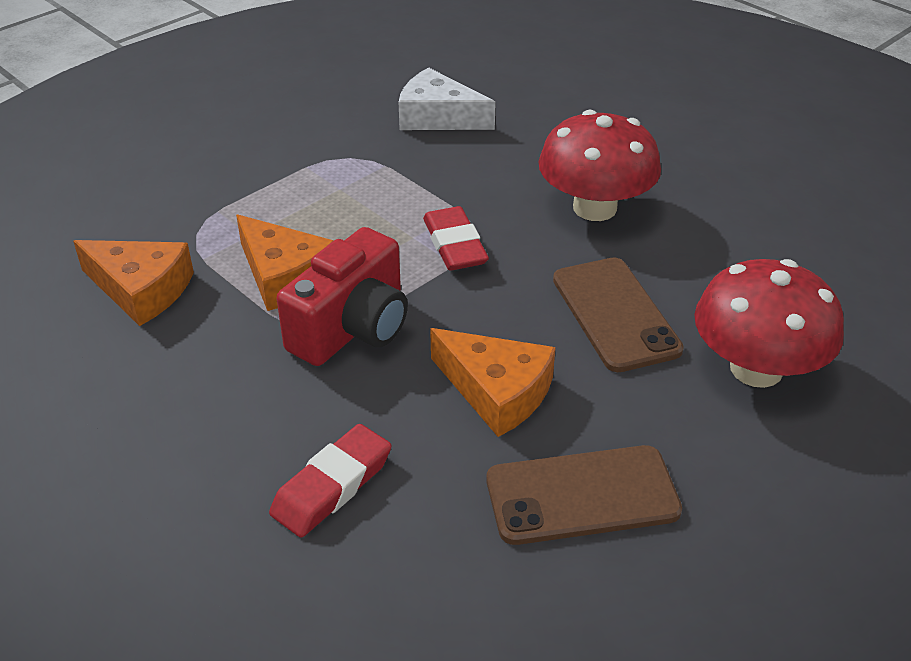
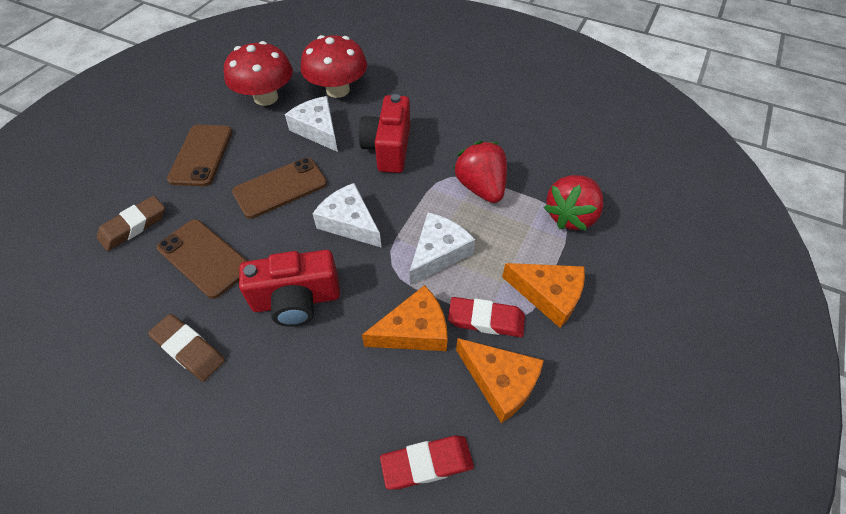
brown eraser: 0 -> 2
brown phone: 2 -> 3
red camera: 1 -> 2
red strawberry: 0 -> 2
white cheese: 1 -> 3

